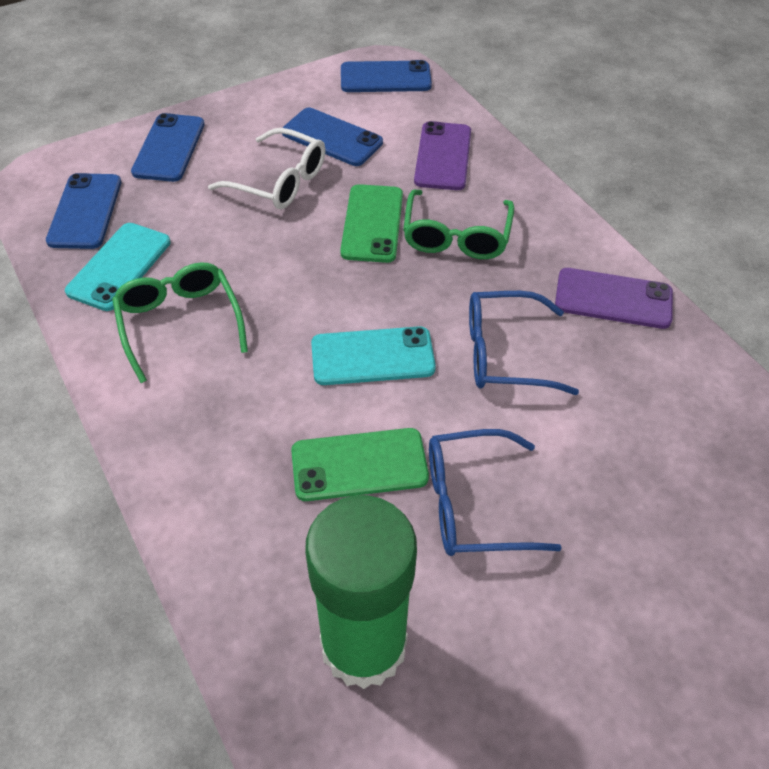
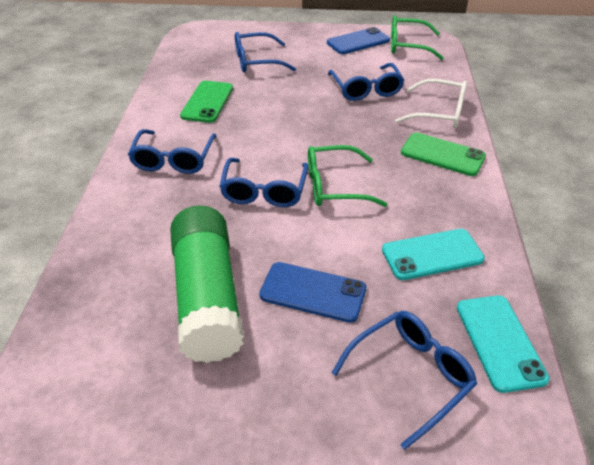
blue glasses: 2 -> 5
blue phone: 4 -> 2
purple phone: 2 -> 0

